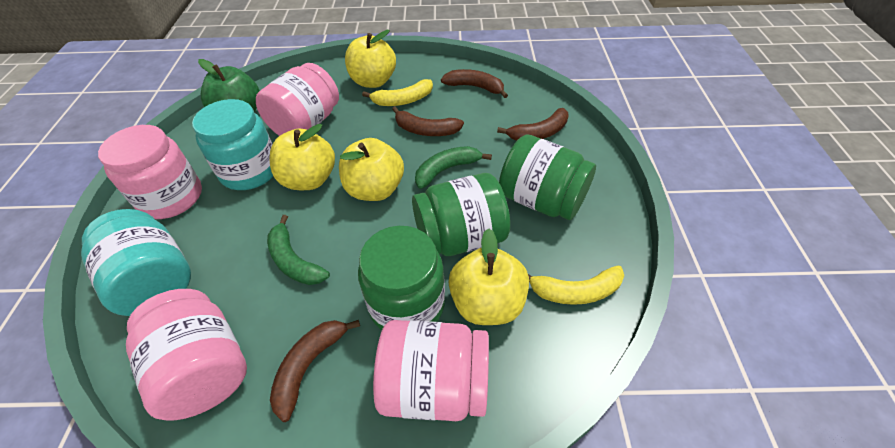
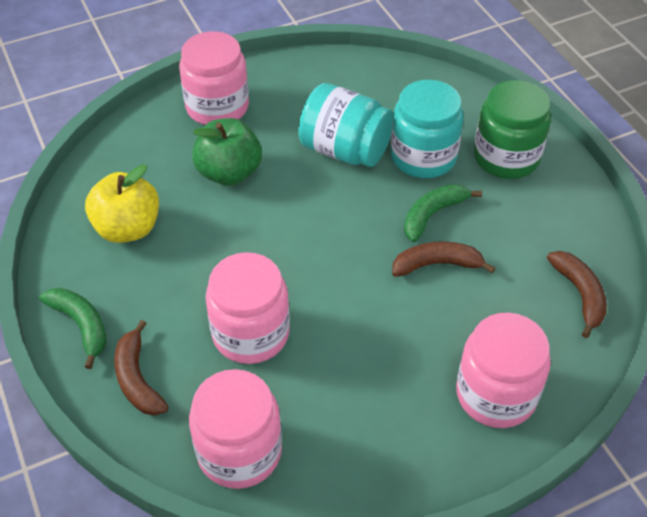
brown banana: 4 -> 3
green jar: 3 -> 1
yellow apple: 4 -> 1
yellow banana: 2 -> 0

